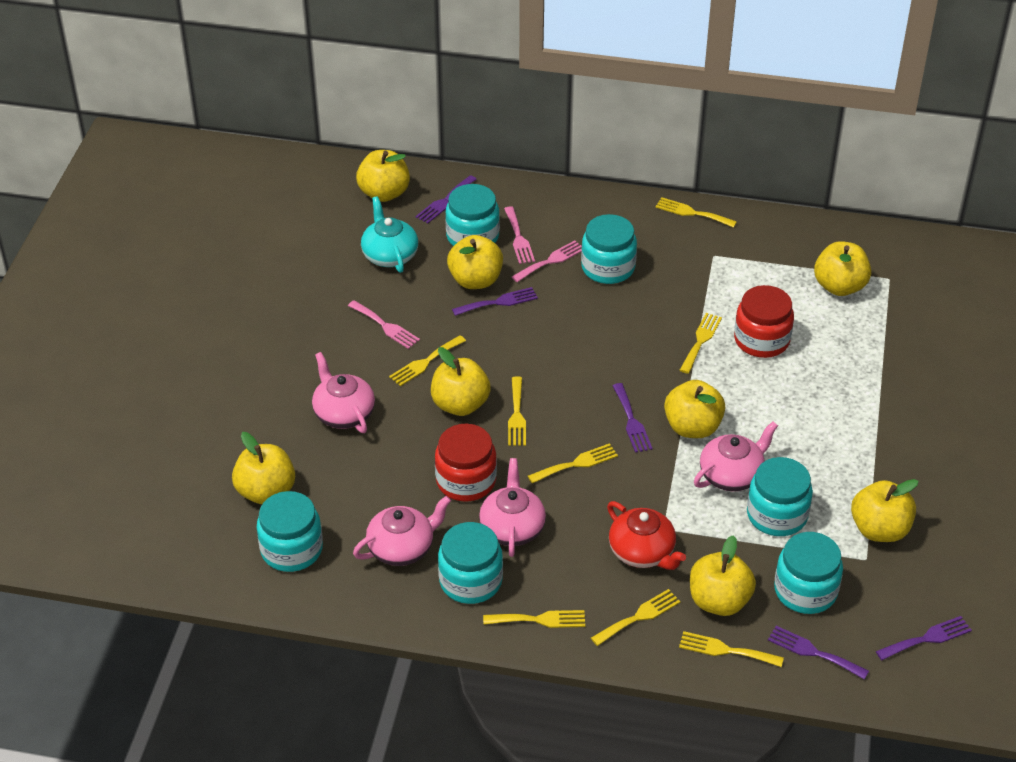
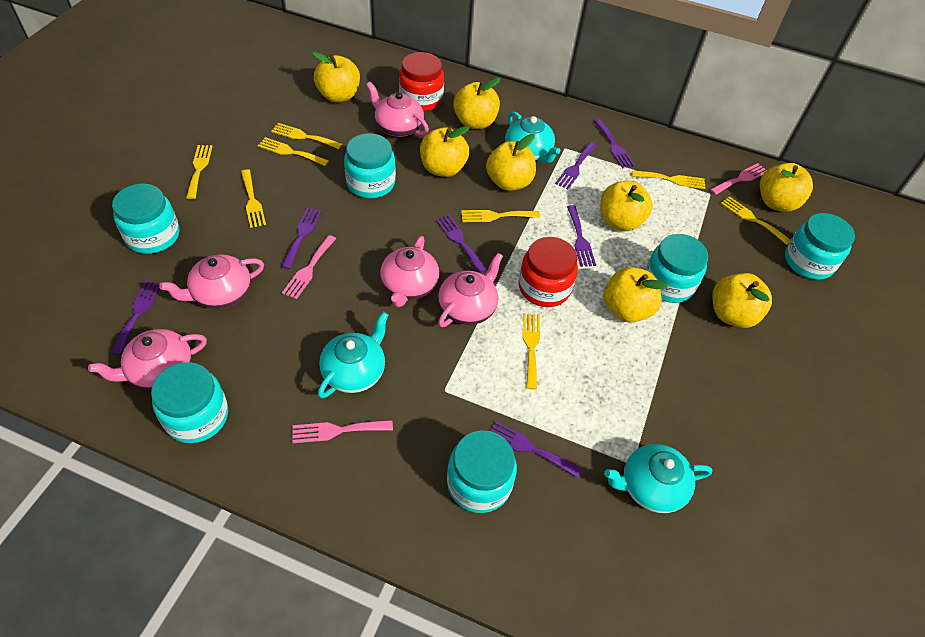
pink teapot: 4 -> 5
purple fork: 5 -> 7
red teapot: 1 -> 0
turquoise teapot: 1 -> 3

